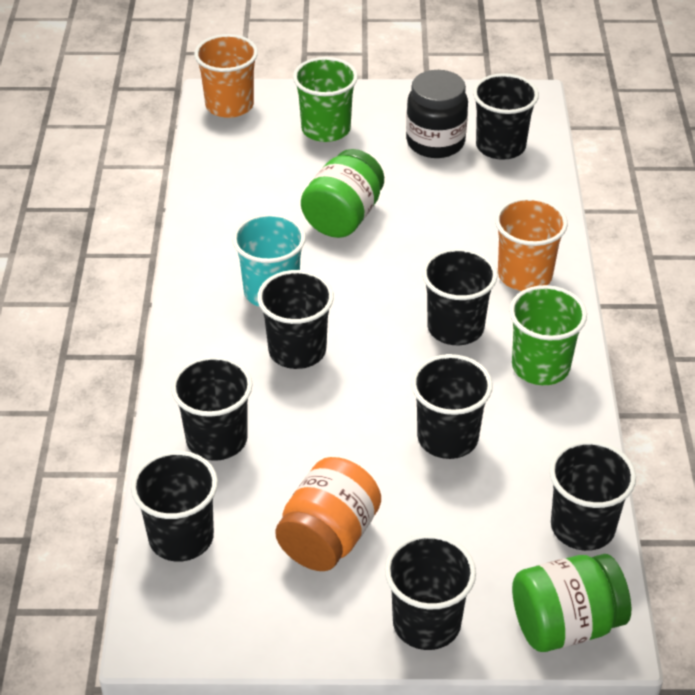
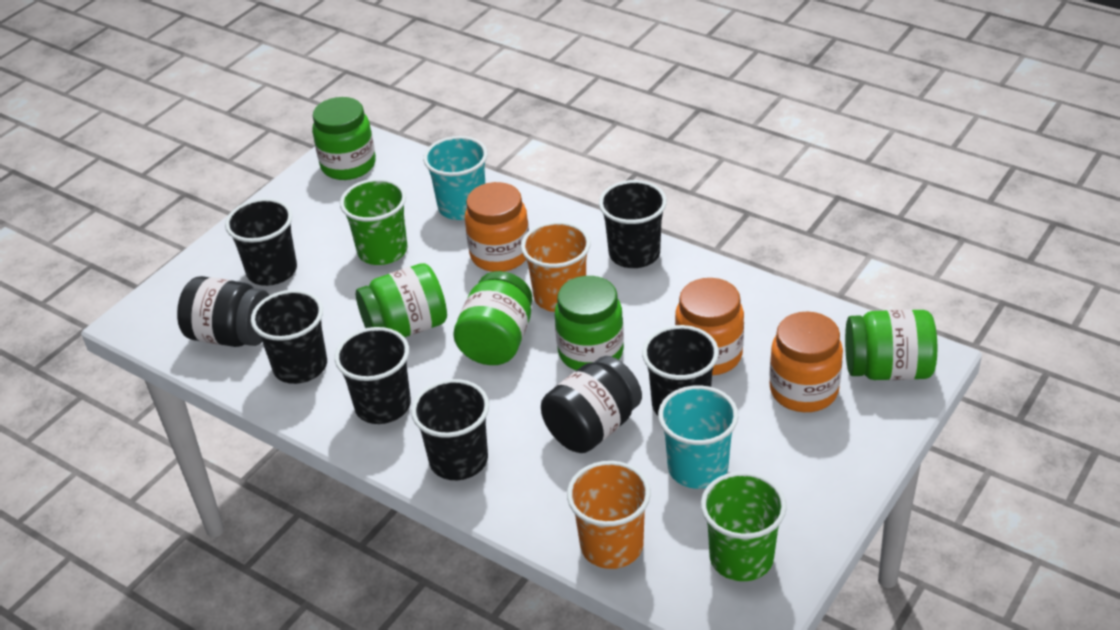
black cup: 8 -> 6
black jar: 1 -> 2
green jar: 2 -> 5
orange jar: 1 -> 3
turquoise cup: 1 -> 2

